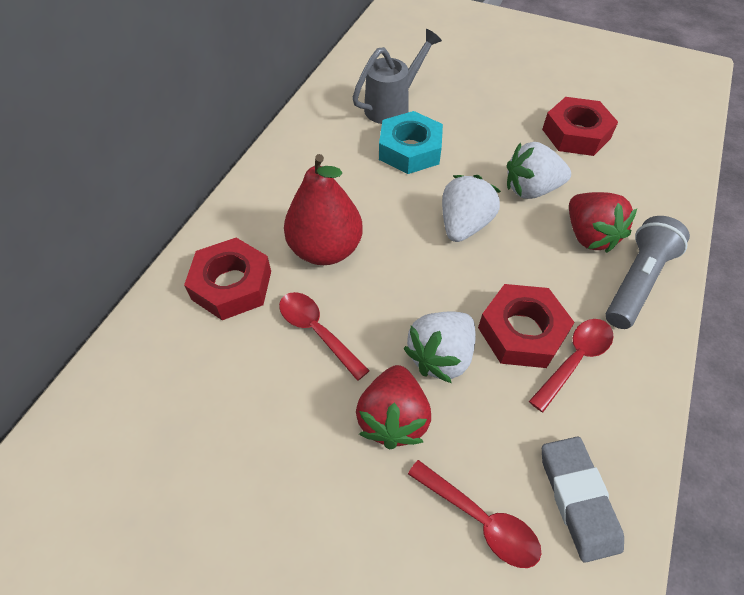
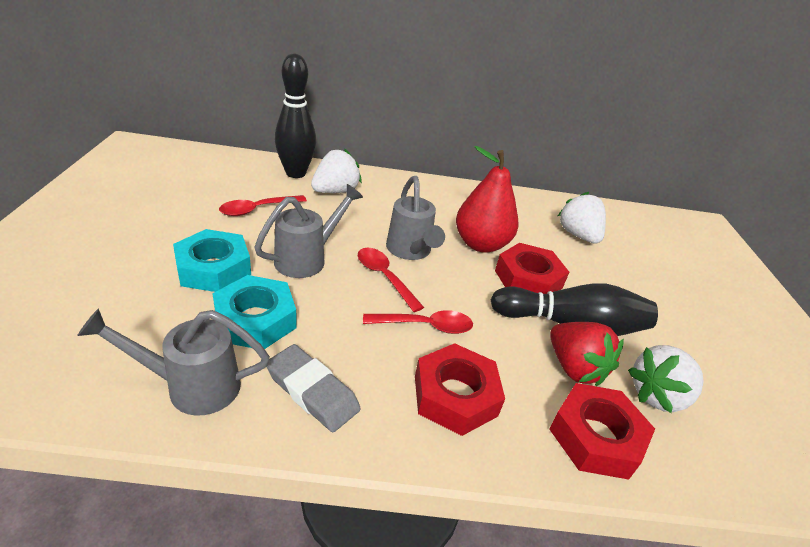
black bowling pin: 0 -> 2
grey flashlight: 1 -> 0
grey watering can: 1 -> 3
red strawberry: 2 -> 1
turquoise nut: 1 -> 2

